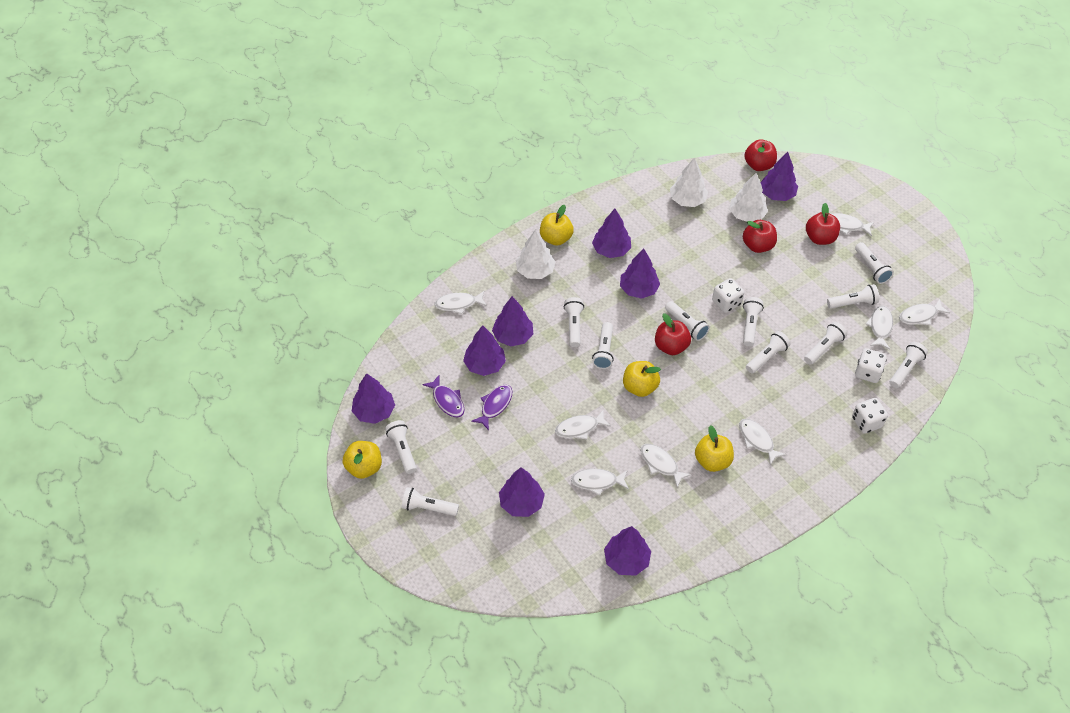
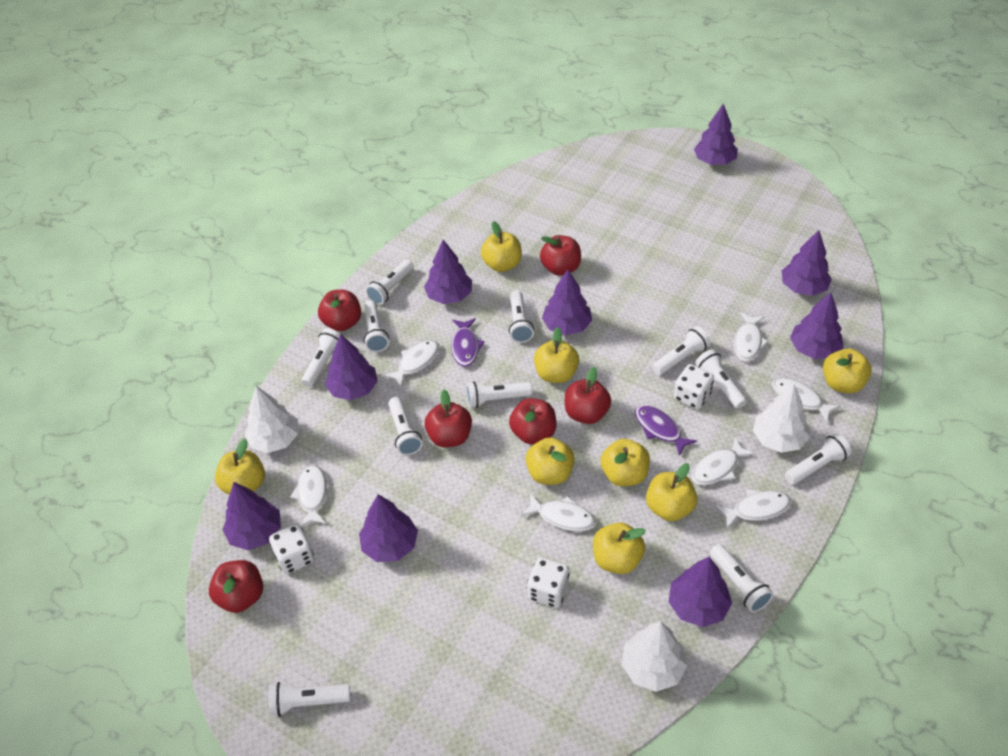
purple tree: 8 -> 9
red apple: 4 -> 6
white fish: 8 -> 7
yellow apple: 4 -> 8

